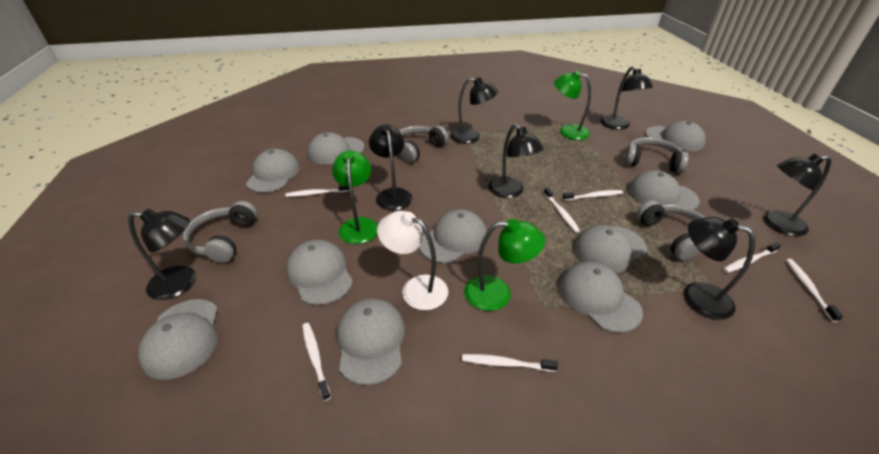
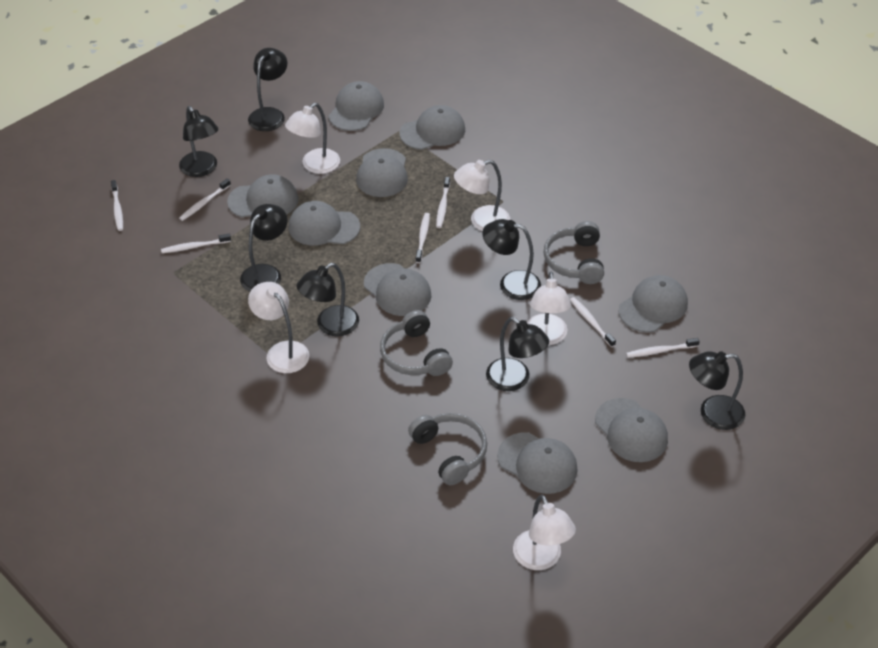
green lamp: 3 -> 0
grey cap: 10 -> 9
grey headphones: 4 -> 3
white lamp: 1 -> 5

